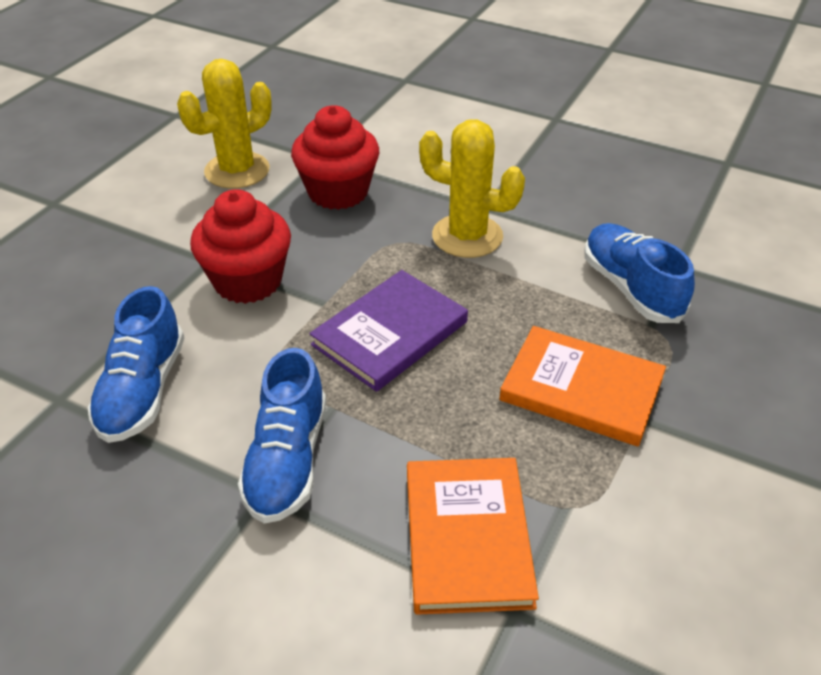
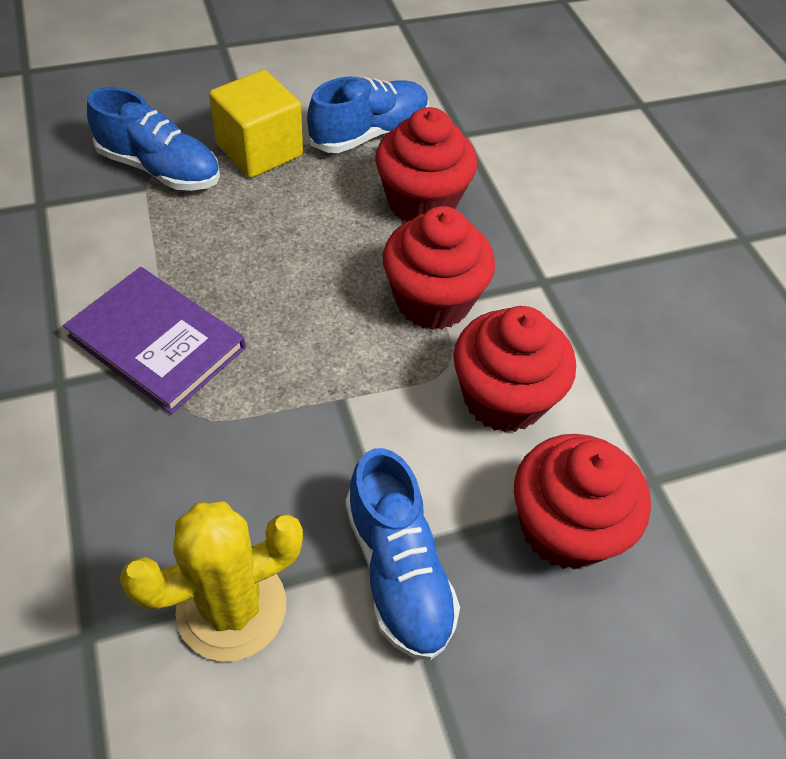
orange book: 2 -> 0
red cupcake: 2 -> 4
yellow cactus: 2 -> 1
yellow cube: 0 -> 1

